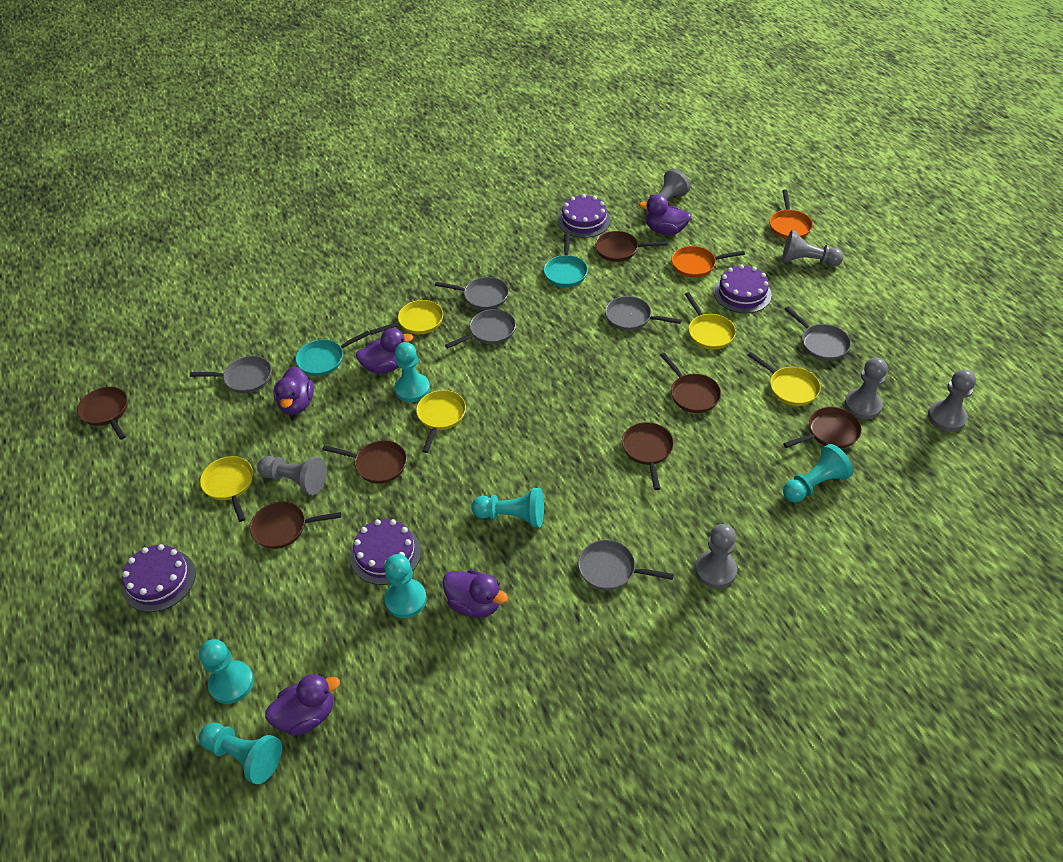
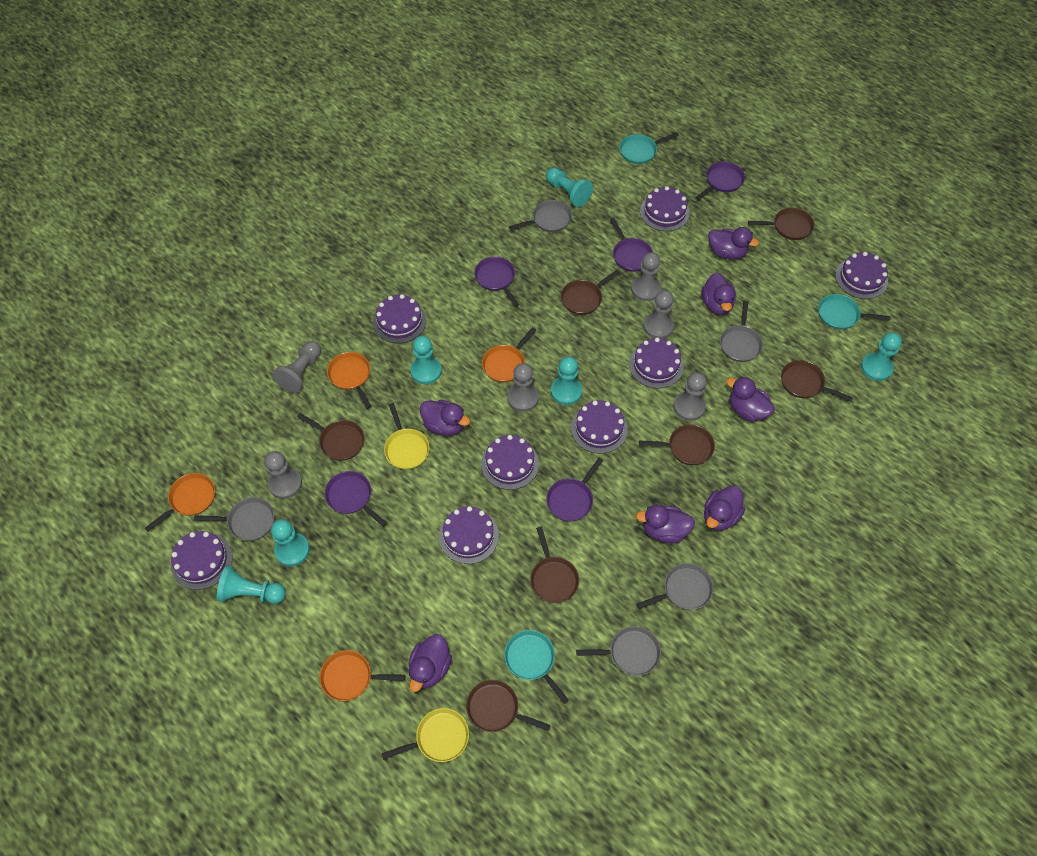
grey pan: 6 -> 5
orange pan: 2 -> 4
purple cake: 4 -> 8
purple duck: 5 -> 7
purple pan: 0 -> 5
turquoise pan: 2 -> 3
yellow pan: 5 -> 2

